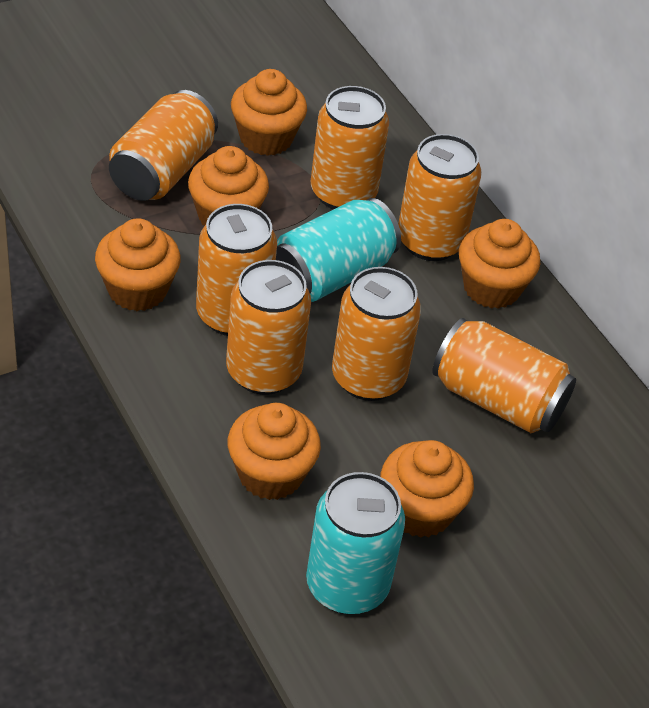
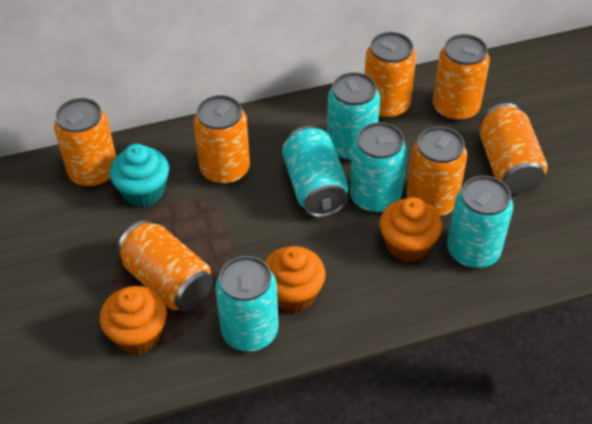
orange cupcake: 6 -> 3
turquoise can: 2 -> 5
turquoise cupcake: 0 -> 1

